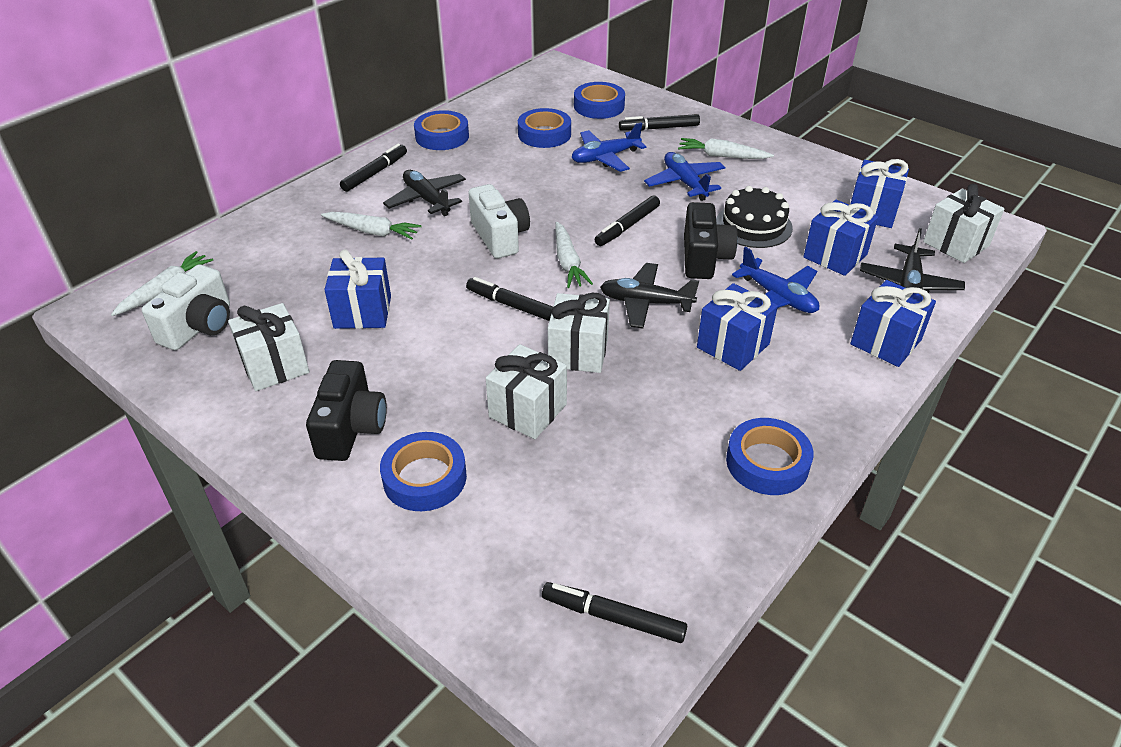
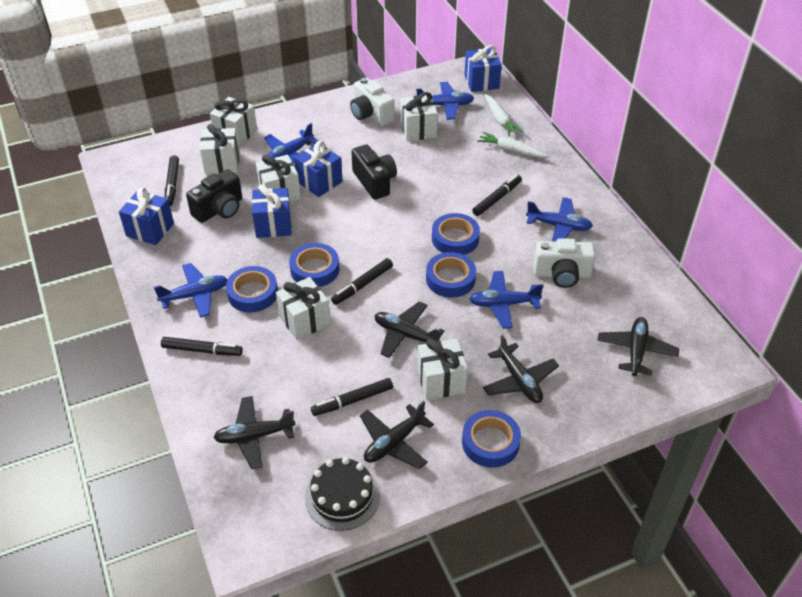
black plane: 3 -> 5
blue gift: 5 -> 4
blue plane: 3 -> 5
white carrot: 4 -> 2
white gift: 4 -> 6

